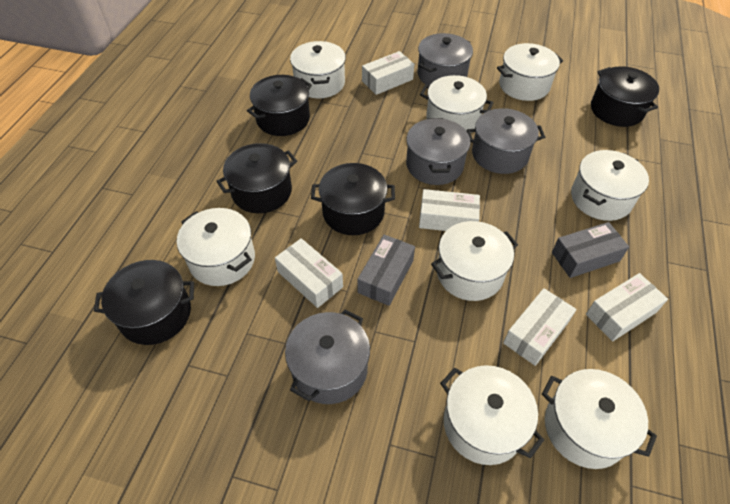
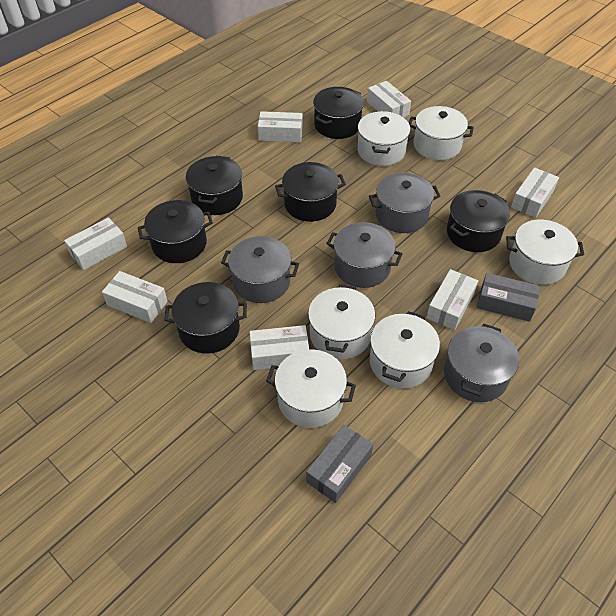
black pot: 5 -> 6
white box: 5 -> 7
white pot: 8 -> 6

